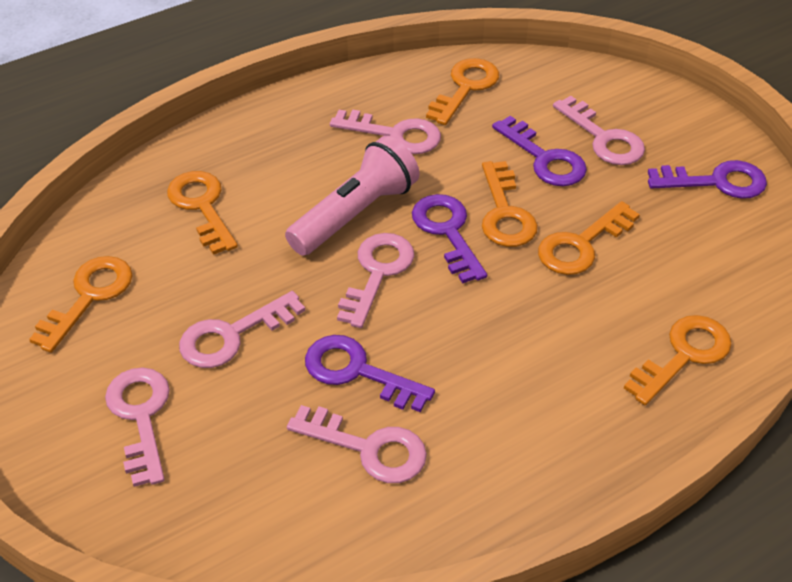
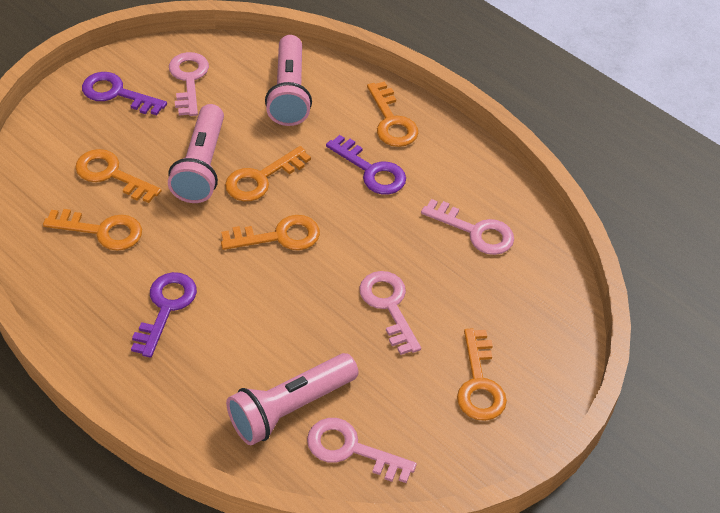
pink flashlight: 1 -> 3
pink key: 6 -> 4
purple key: 4 -> 3

